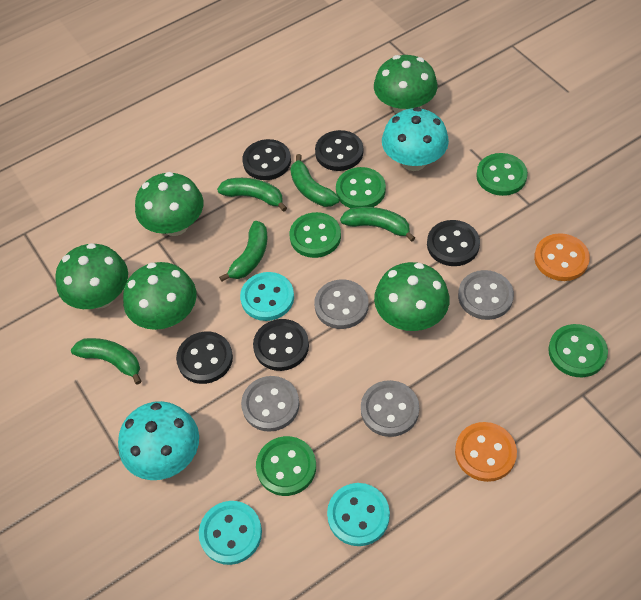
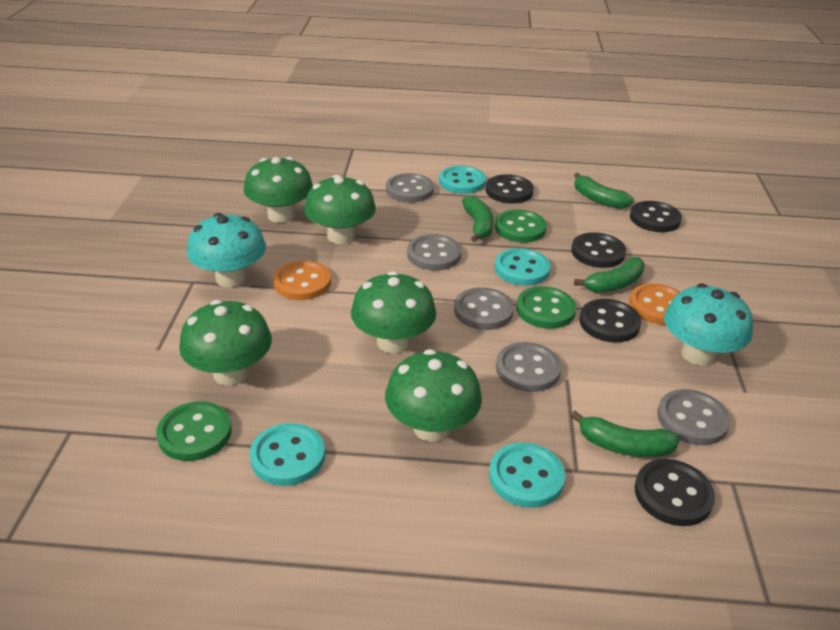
green banana: 5 -> 4
green button: 5 -> 3
grey button: 4 -> 5
turquoise button: 3 -> 4

